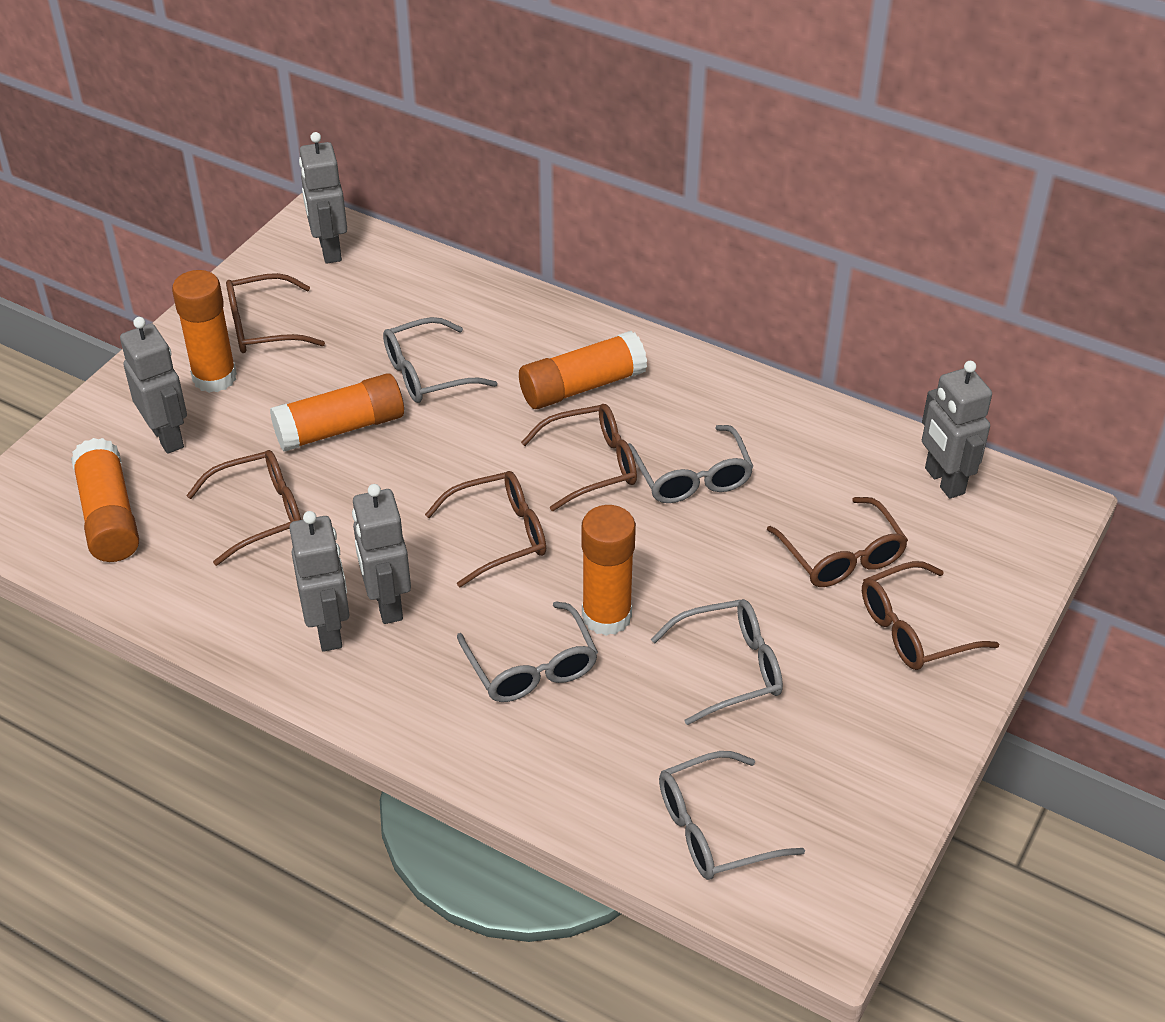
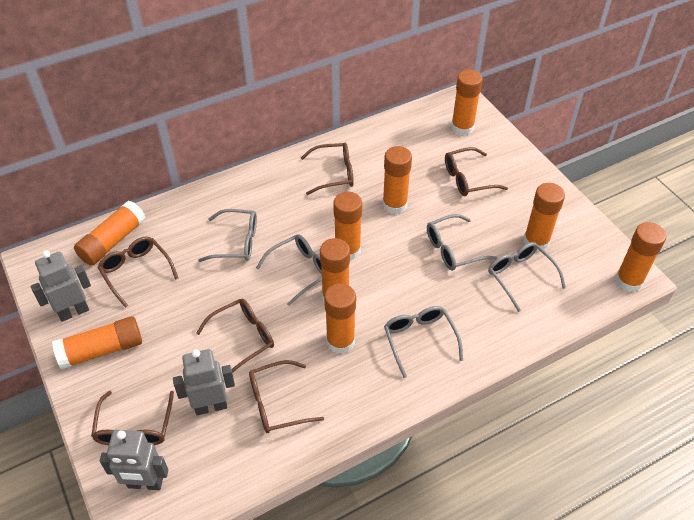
grey robot: 5 -> 3
orange glue stick: 5 -> 9

